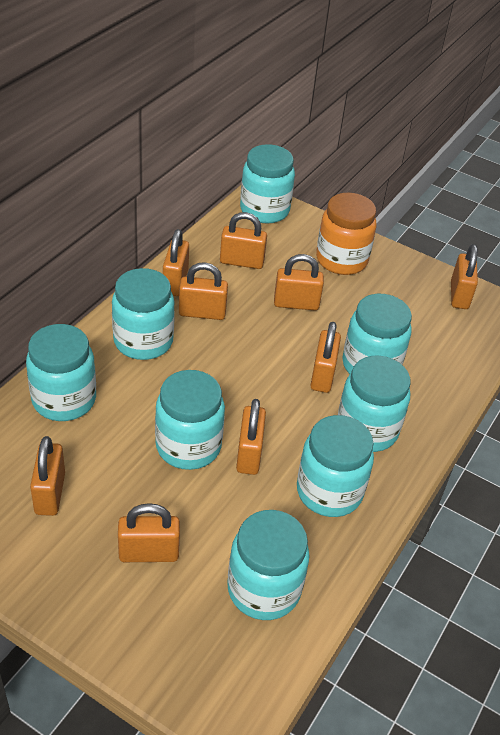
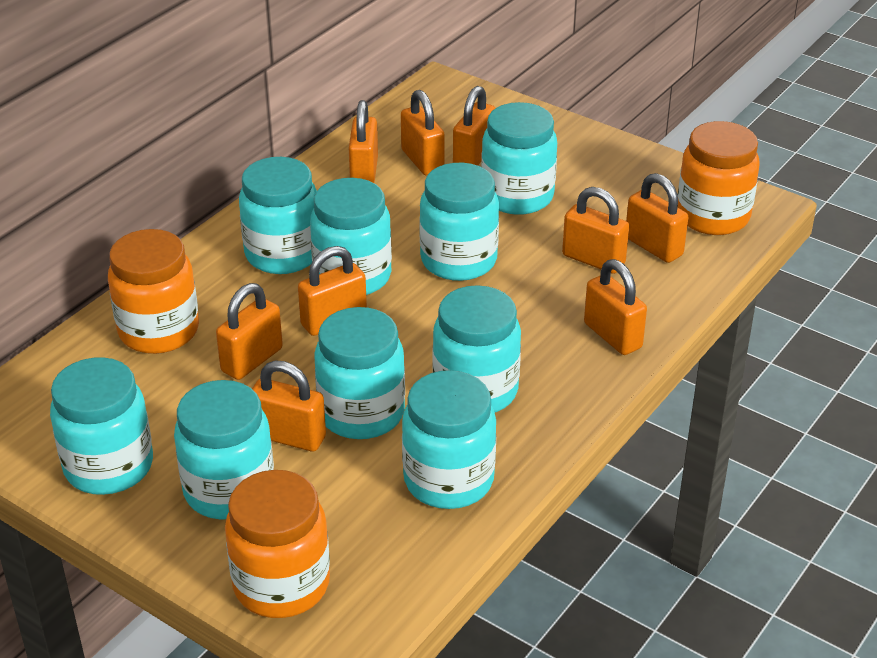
orange jar: 1 -> 3
turquoise jar: 8 -> 9

